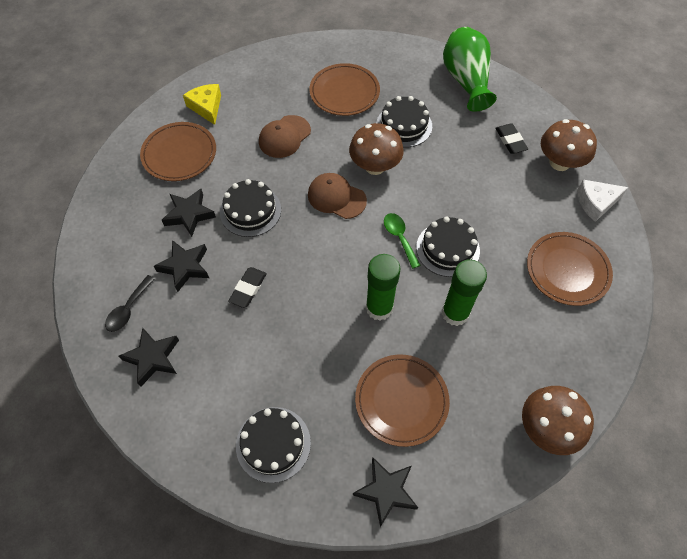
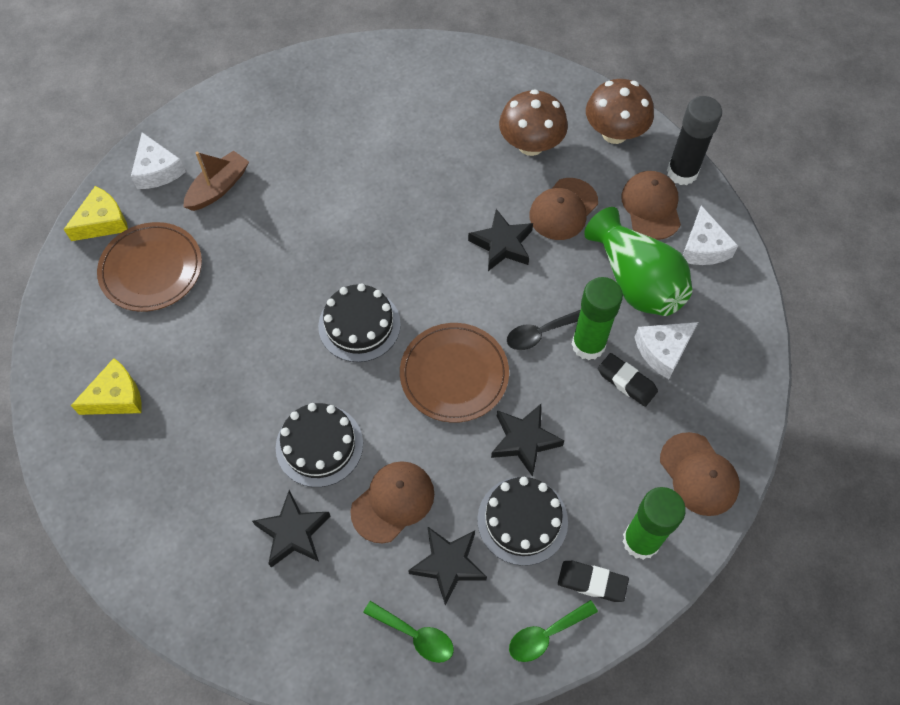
black cake: 4 -> 3
black glue stick: 0 -> 1
brown boat: 0 -> 1
brown cap: 2 -> 4
brown mushroom: 3 -> 2
brown plate: 4 -> 2
green spoon: 1 -> 2
white cheese: 1 -> 3
yellow cheese: 1 -> 2

